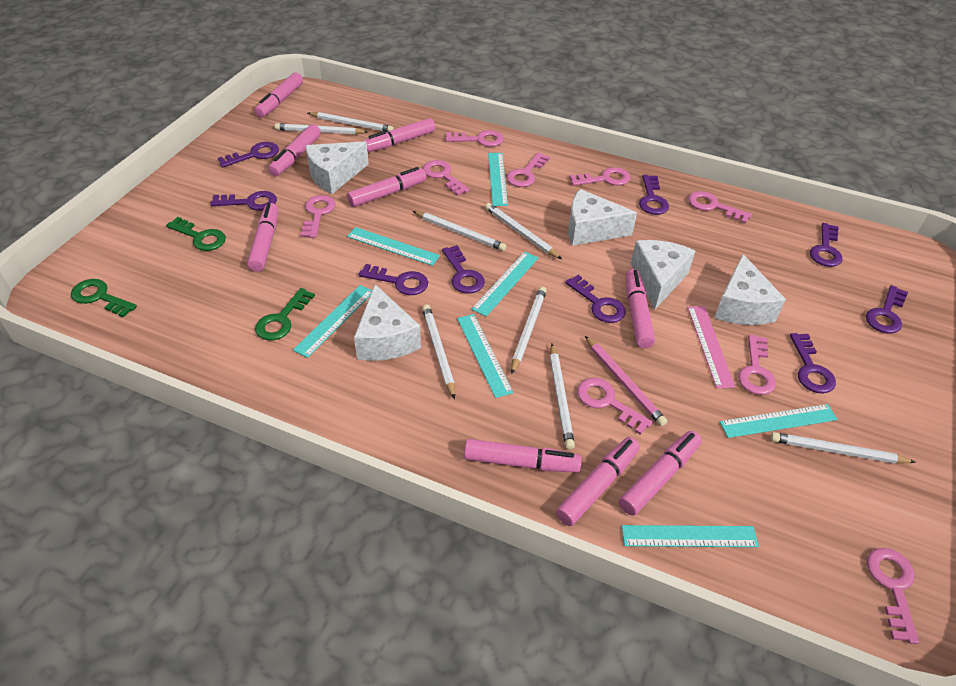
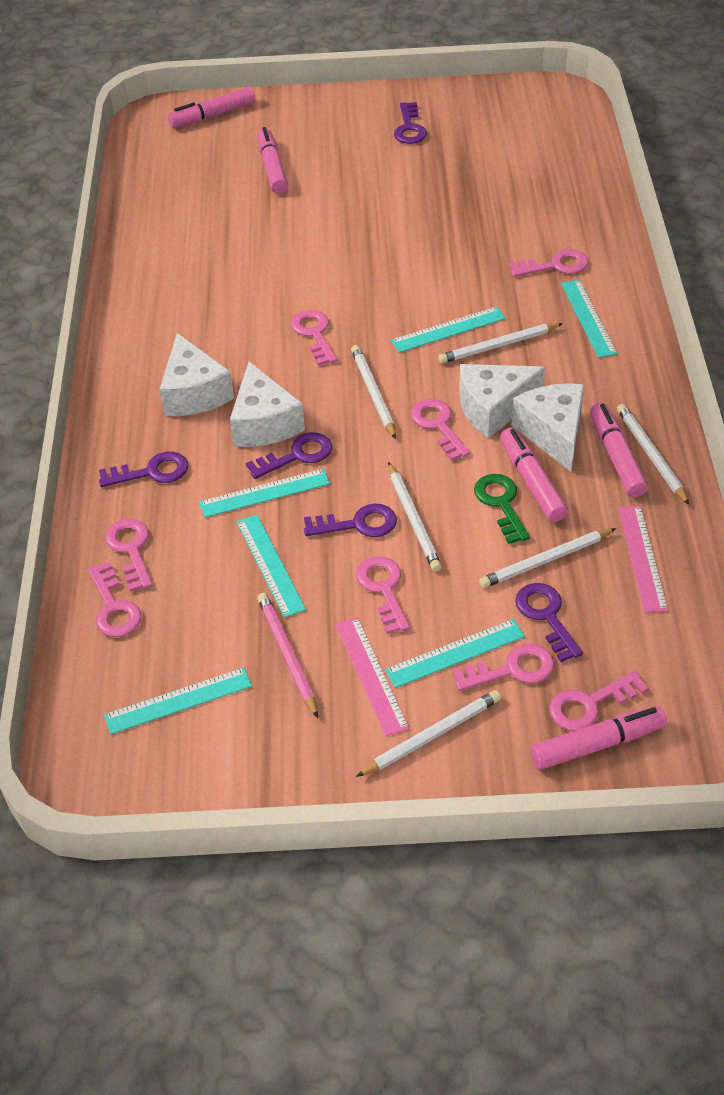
green key: 3 -> 1
pink key: 9 -> 8
pink marker: 9 -> 5
pink ruler: 1 -> 2
purple key: 9 -> 5
turquoise ruler: 7 -> 6
white cheese: 5 -> 4
white pencil: 8 -> 6

